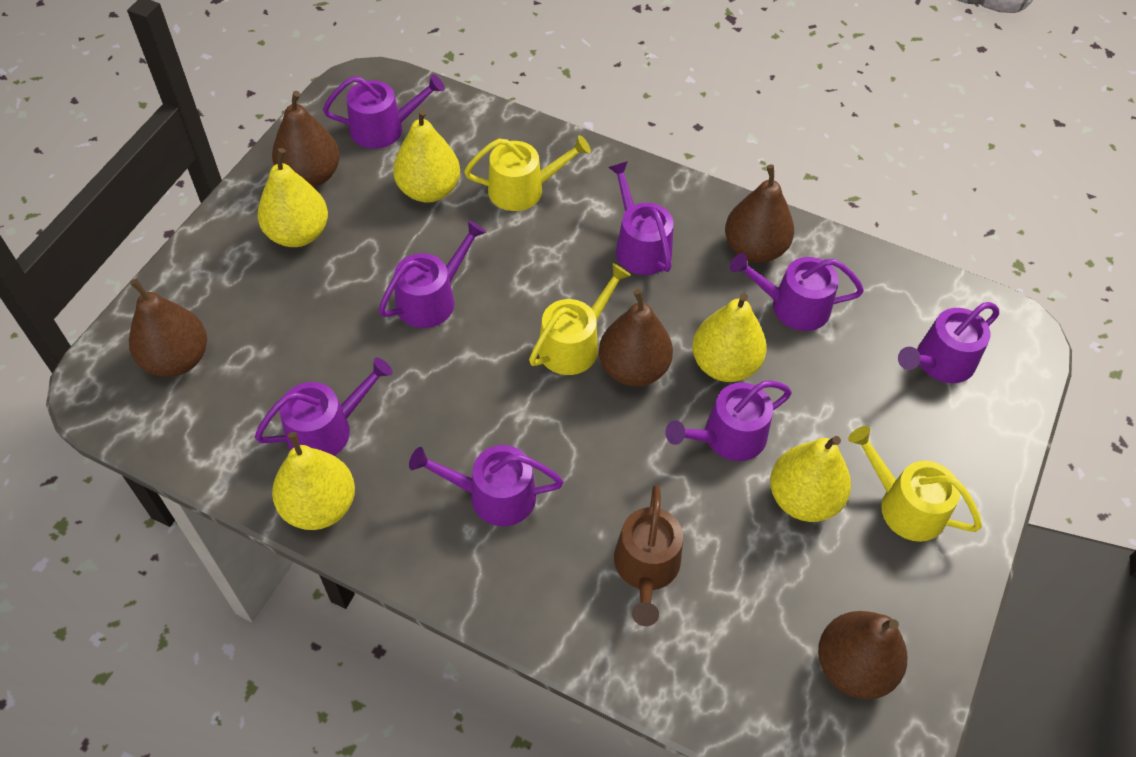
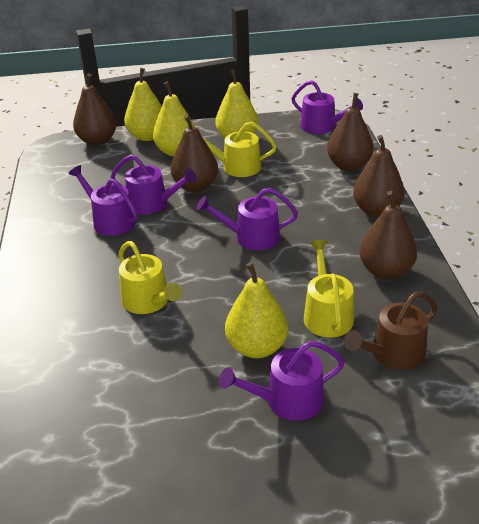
purple watering can: 8 -> 5
yellow pear: 5 -> 4

